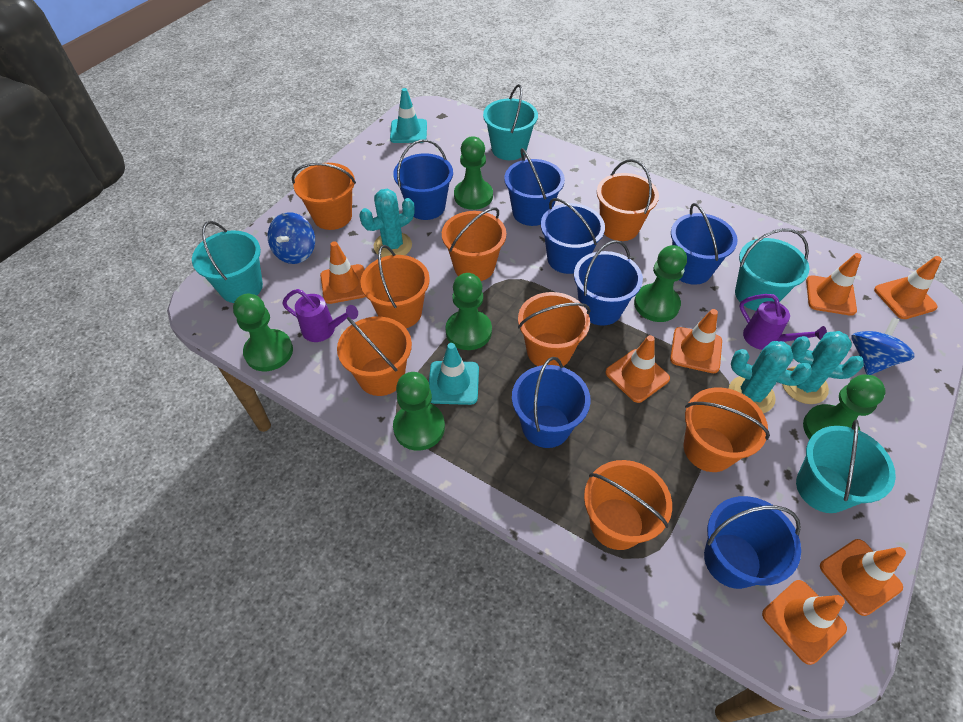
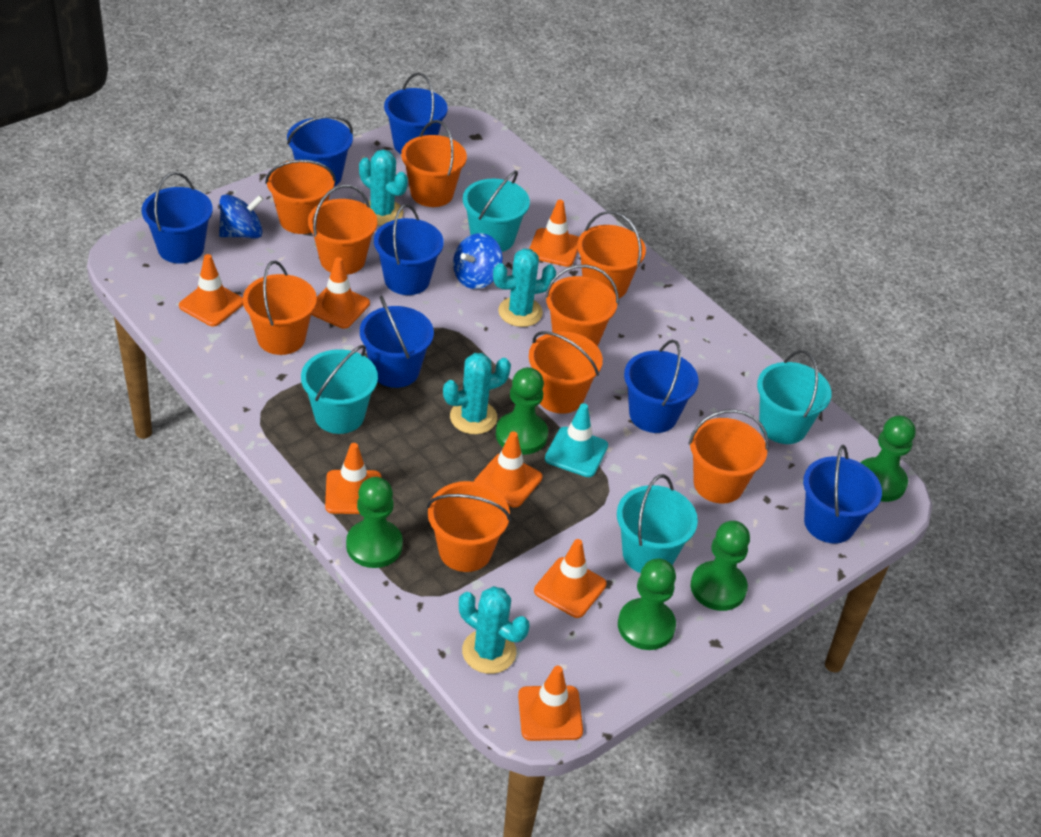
green pawn: 6 -> 5
orange bucket: 8 -> 9
purple watering can: 2 -> 0
turquoise cactus: 3 -> 4
turquoise traffic cone: 2 -> 1

